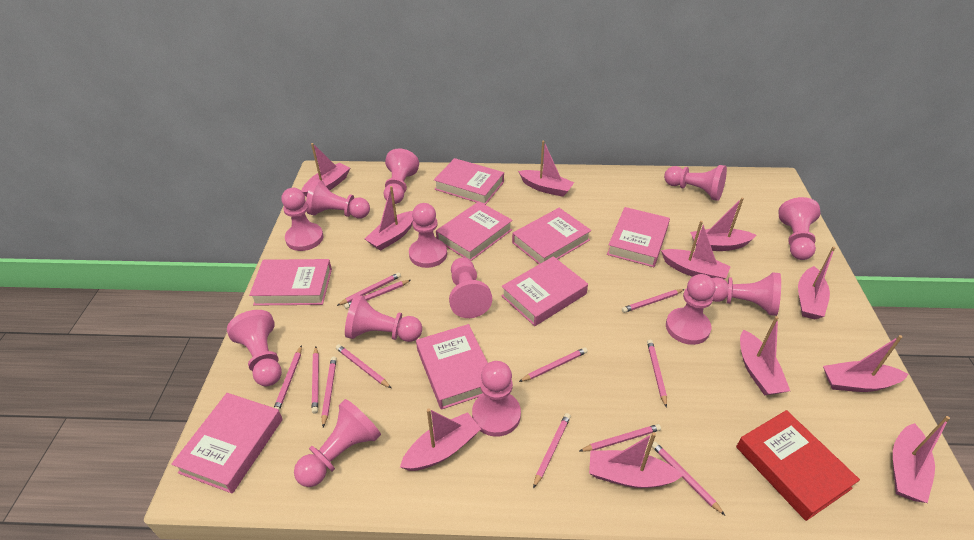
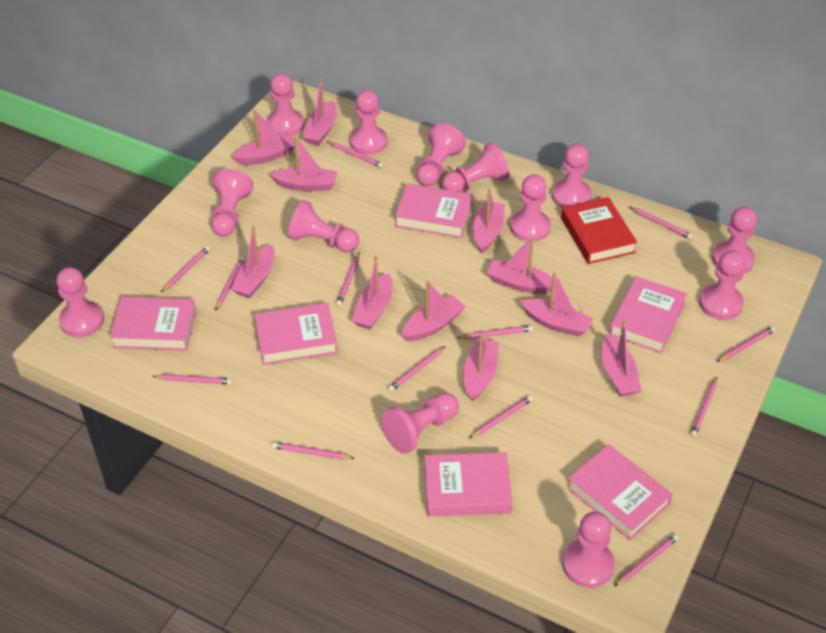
pink book: 8 -> 6
pink pencil: 12 -> 13

